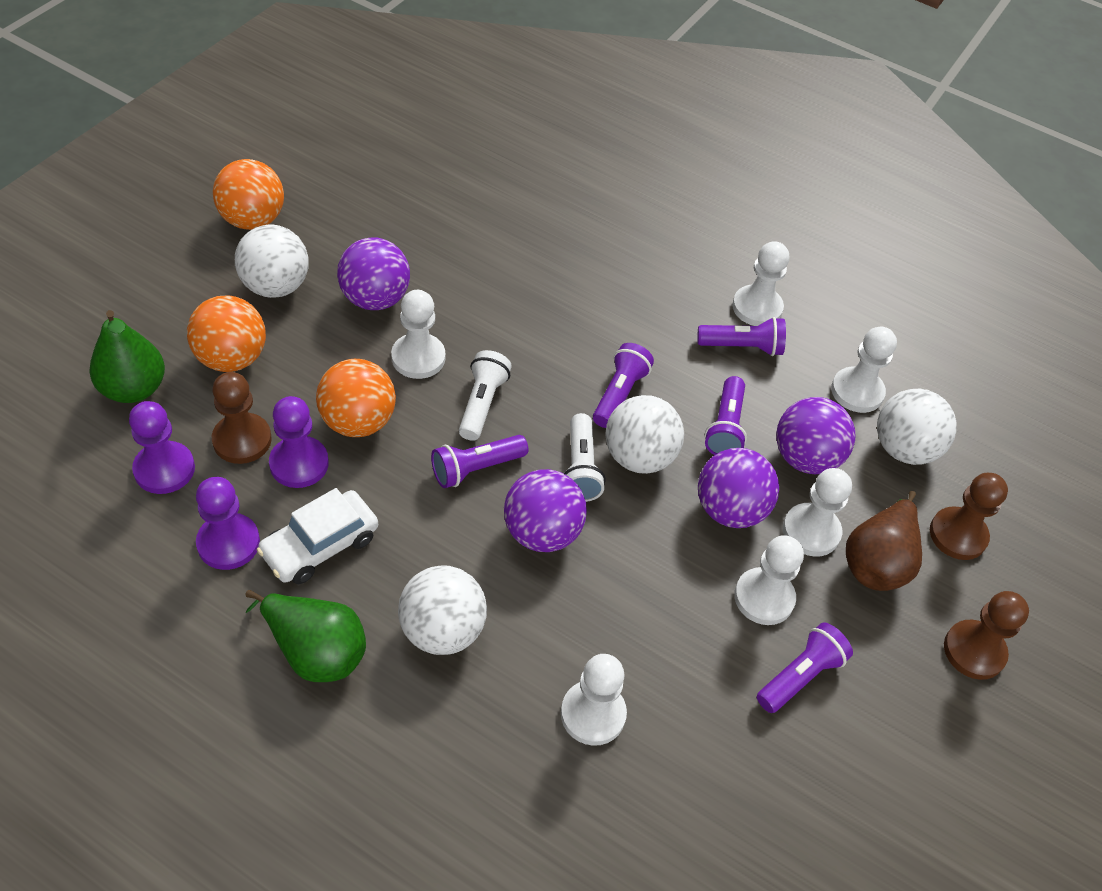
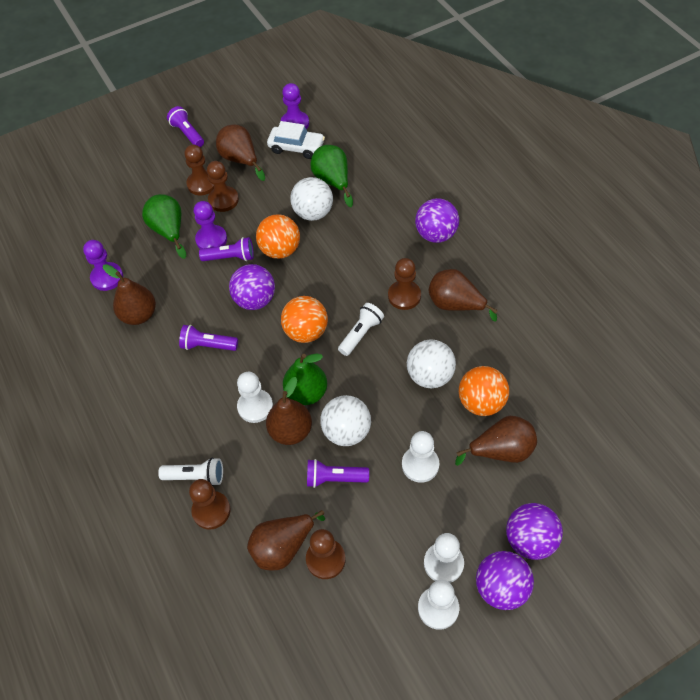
brown pawn: 3 -> 5
brown pear: 1 -> 6
green pear: 2 -> 3
purple flashlight: 5 -> 4
white ball: 4 -> 3
white pawn: 6 -> 4

